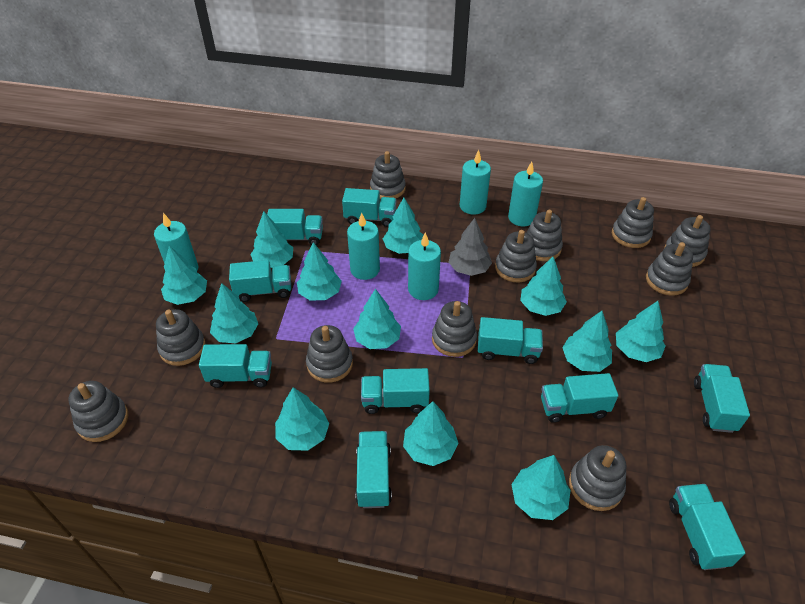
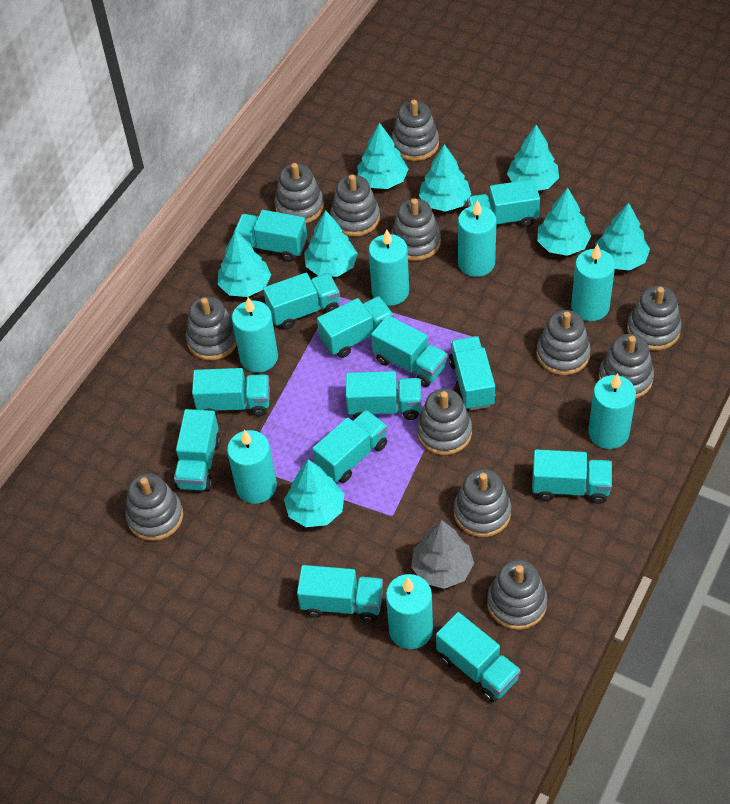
grey stacking toy: 11 -> 12
turquoise candle: 5 -> 7
turquoise tree: 12 -> 8
turquoise truck: 10 -> 13

